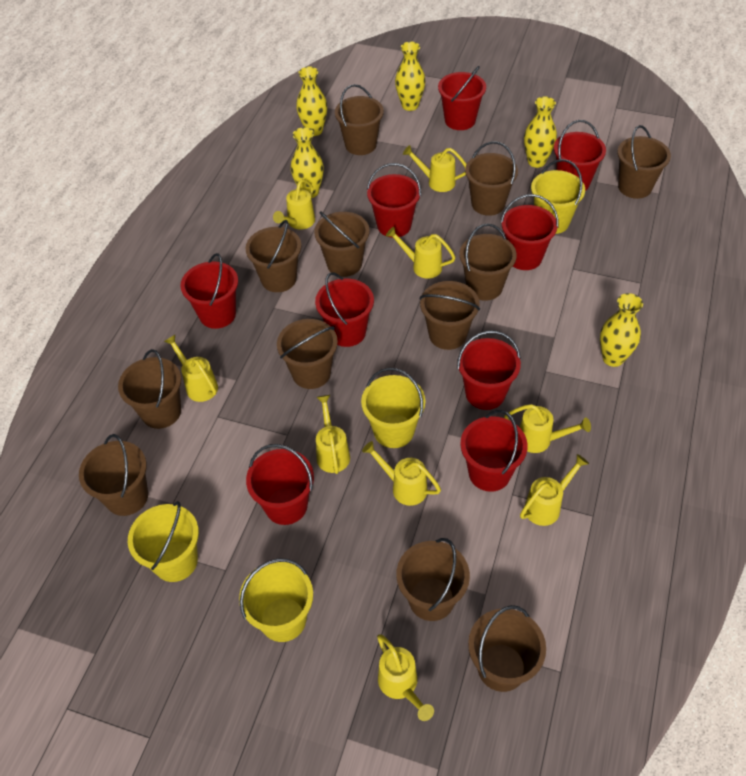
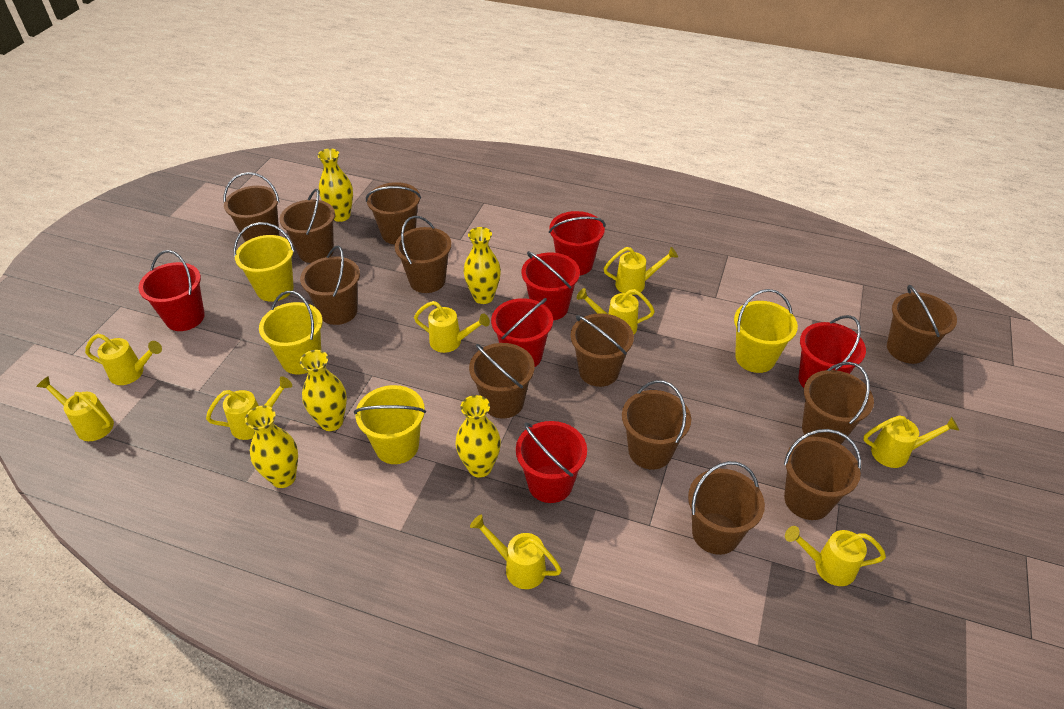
red bucket: 9 -> 6

